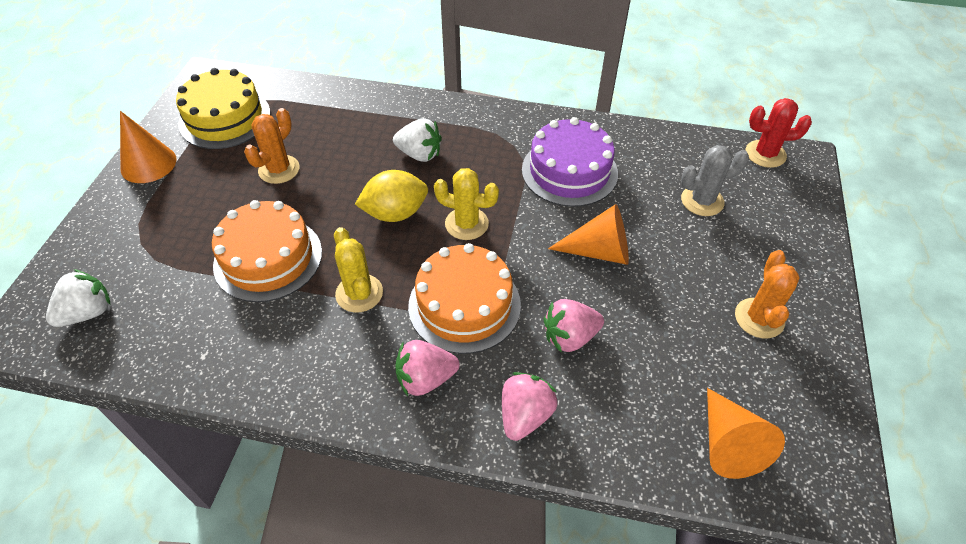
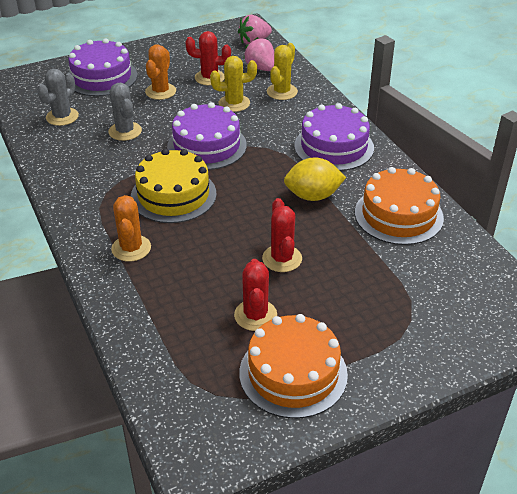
grey cactus: 1 -> 2
orange cone: 3 -> 0
pink strawberry: 3 -> 2
purple cake: 1 -> 3
red cactus: 1 -> 3
white strawberry: 2 -> 0

